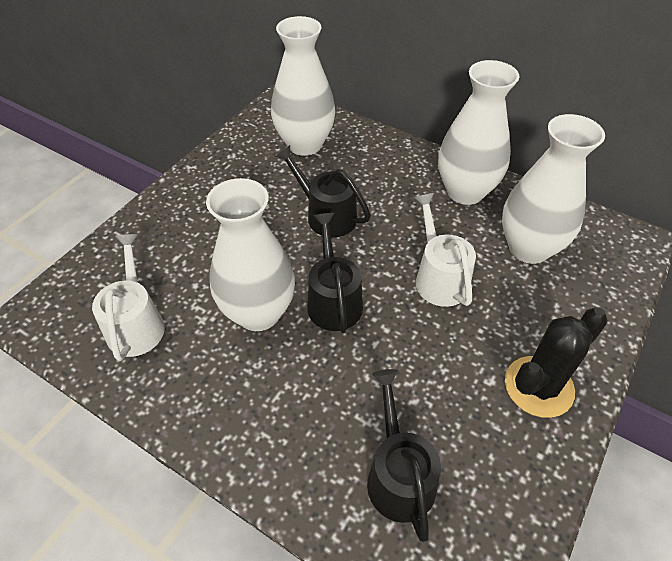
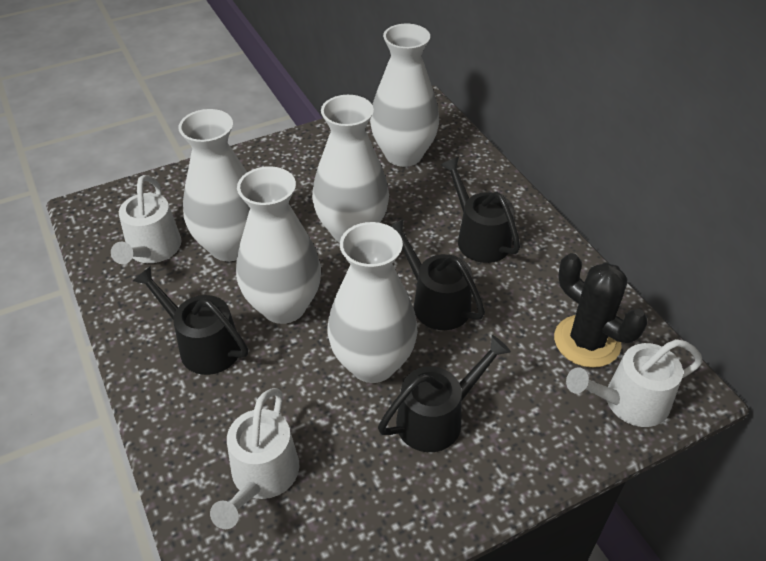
black watering can: 3 -> 4
white vase: 4 -> 5
white watering can: 2 -> 3

